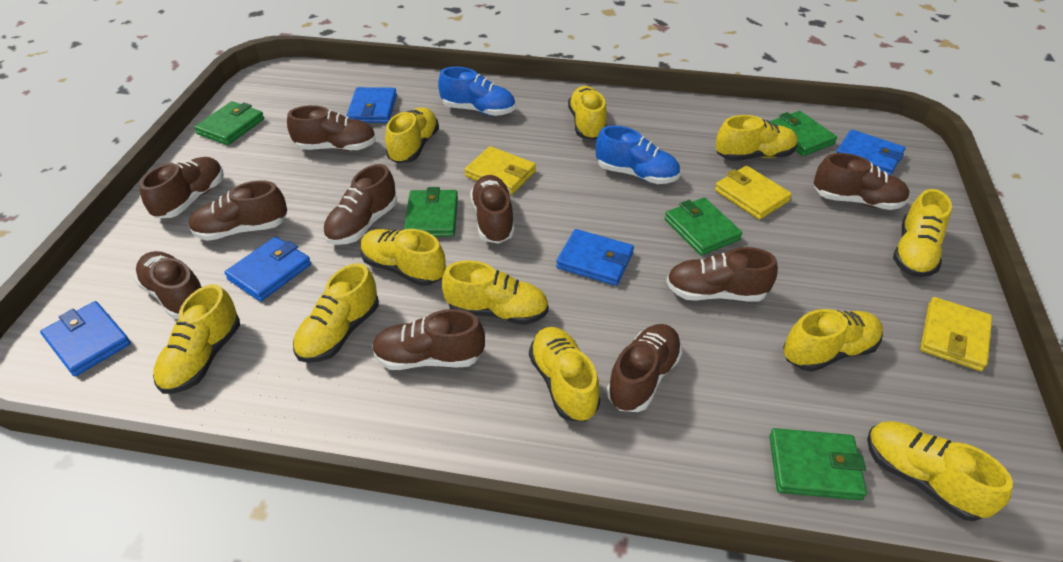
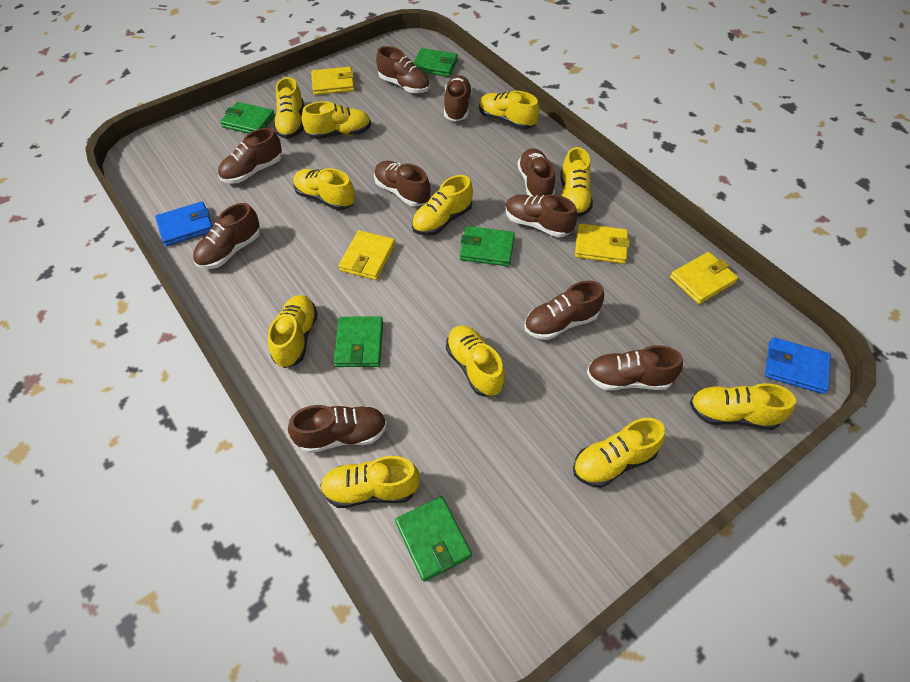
blue shoe: 2 -> 0
blue wallet: 5 -> 2
yellow wallet: 3 -> 4

